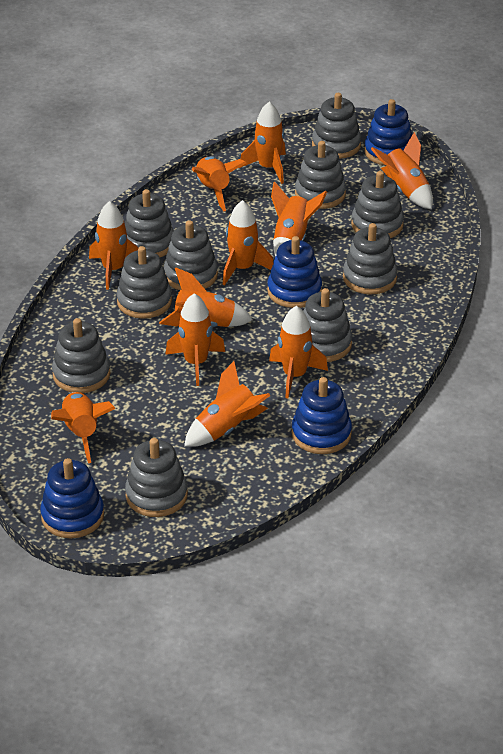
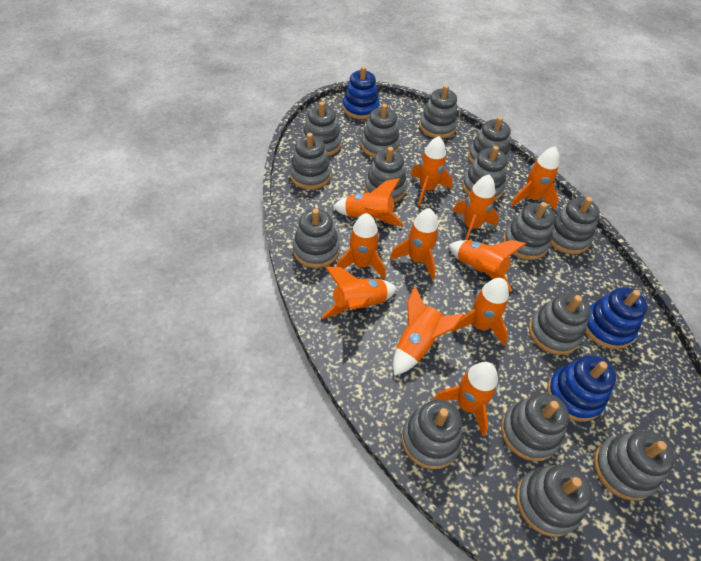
blue stacking toy: 4 -> 3
grey stacking toy: 10 -> 15

